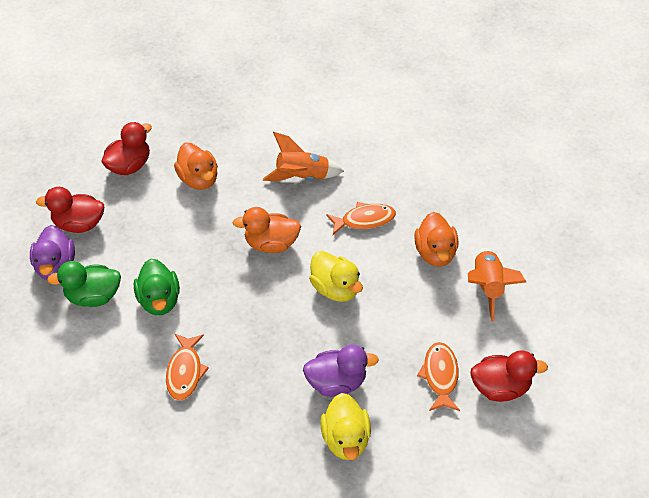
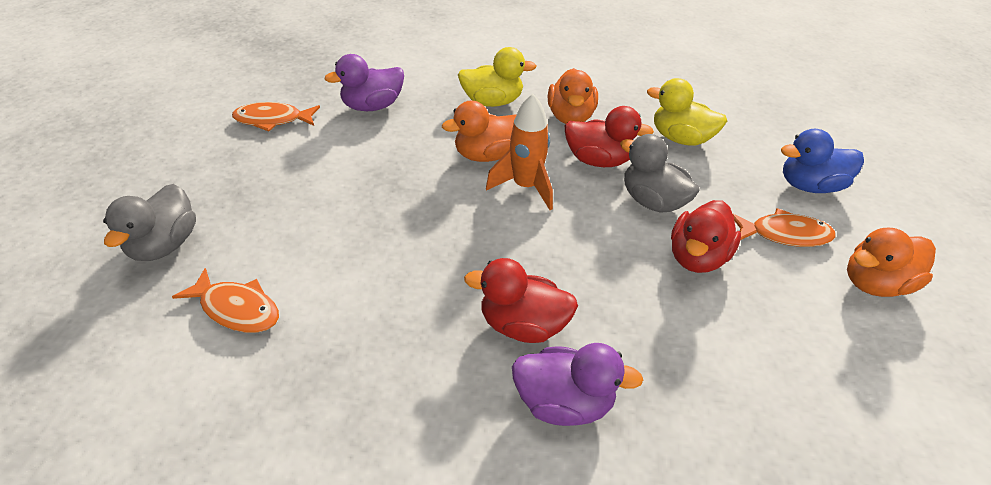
blue duck: 0 -> 1
green duck: 2 -> 0
grey duck: 0 -> 2
orange rocket: 2 -> 1

